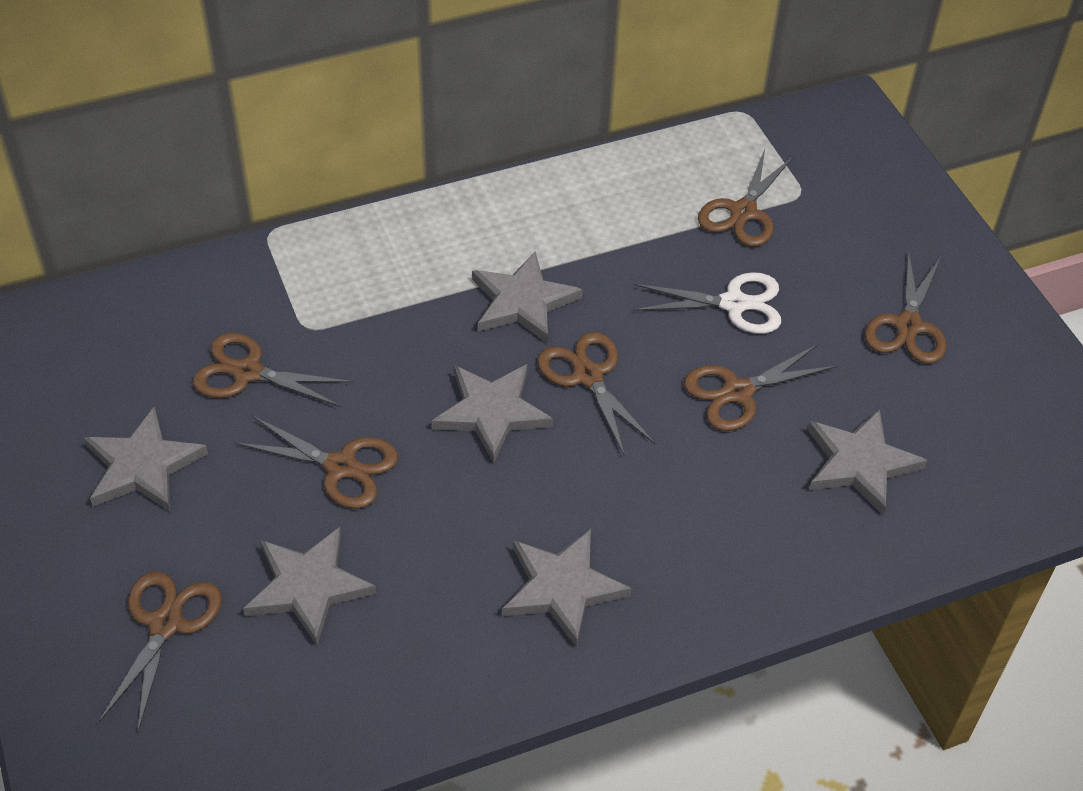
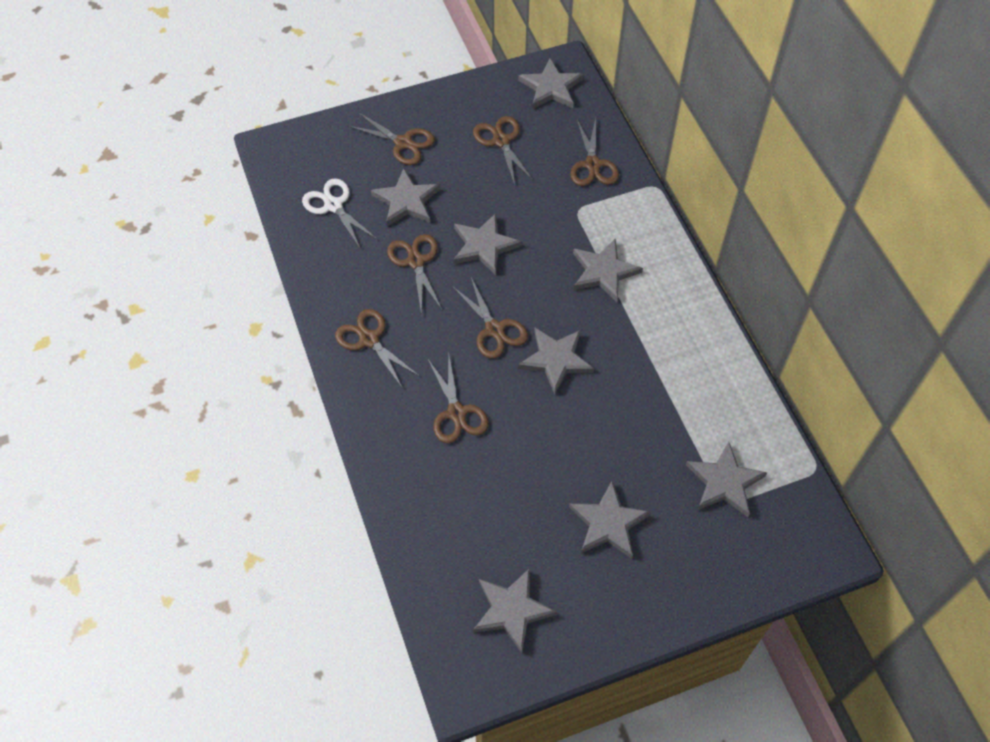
grey star: 6 -> 8

